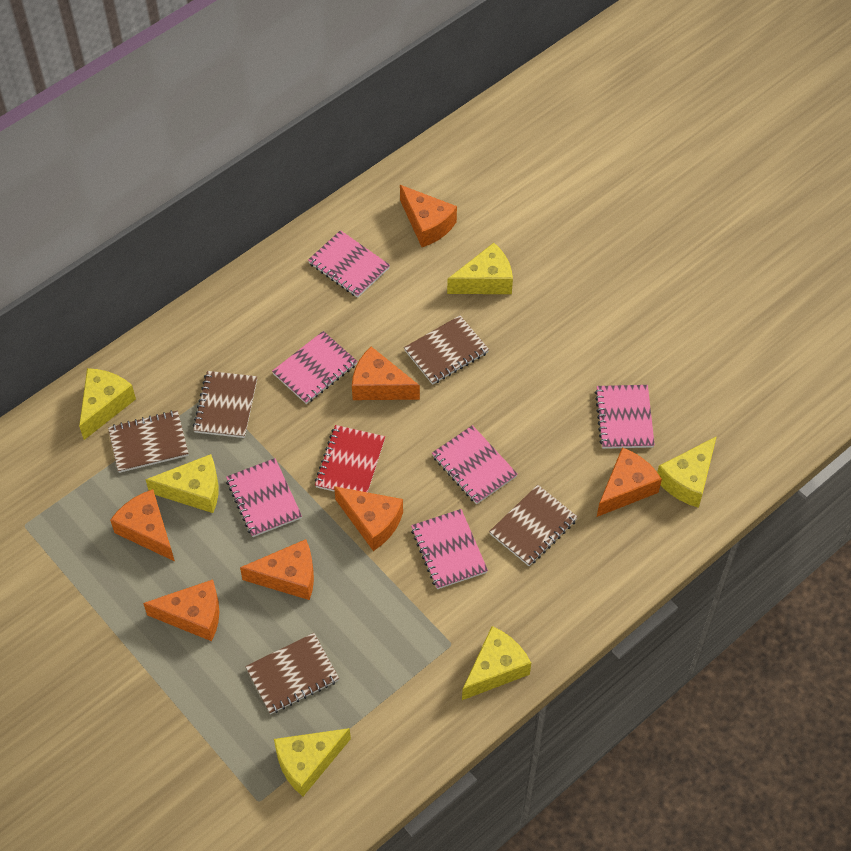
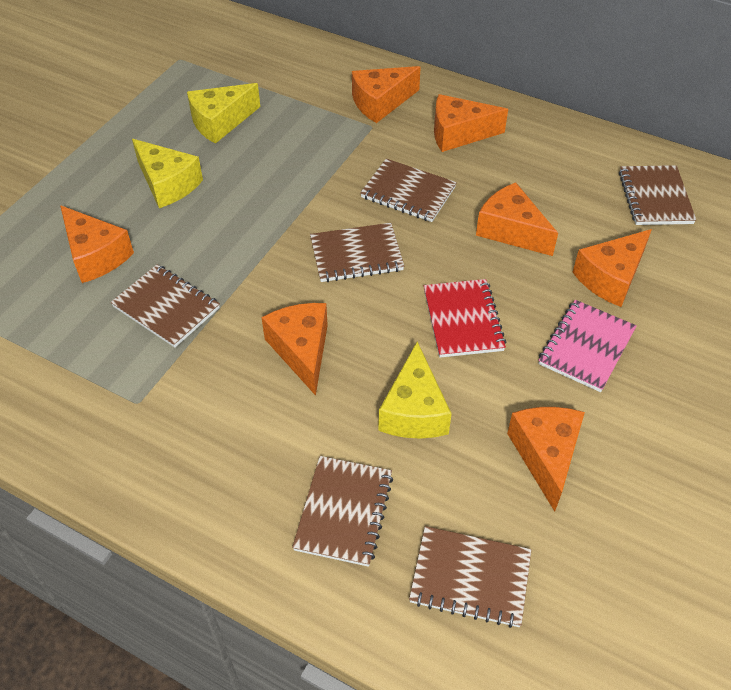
brown notebook: 5 -> 6
pink notebook: 6 -> 1
yellow cheese: 6 -> 3

